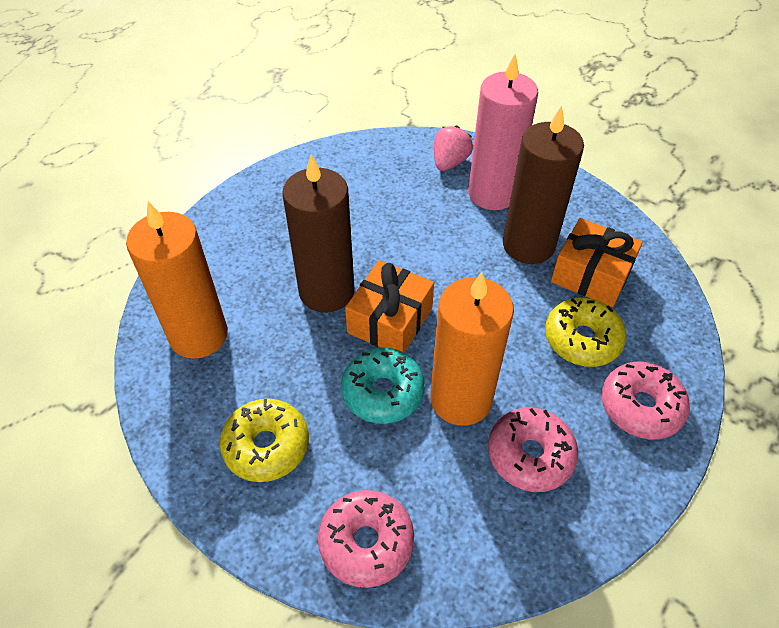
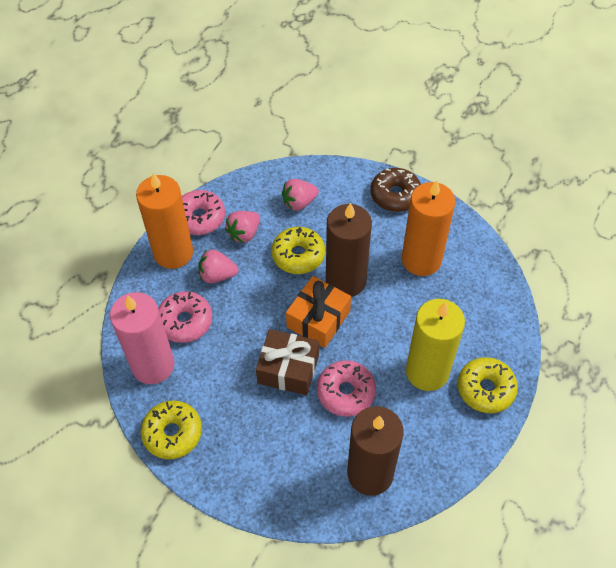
brown donut: 0 -> 1
brown gift: 0 -> 1
orange gift: 2 -> 1
pink strawberry: 1 -> 3
turquoise donut: 1 -> 0
yellow candle: 0 -> 1
yellow donut: 2 -> 3

